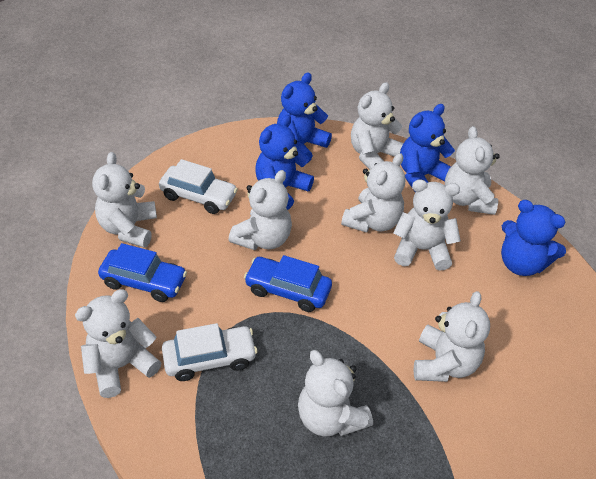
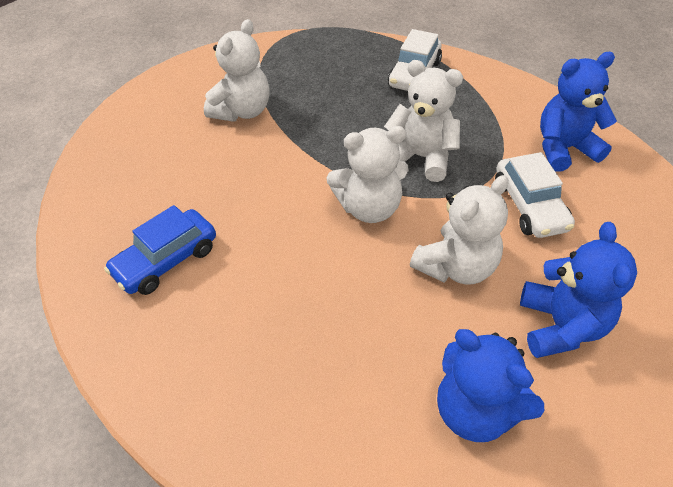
blue car: 2 -> 1
blue teddy bear: 4 -> 3
white teddy bear: 9 -> 4

